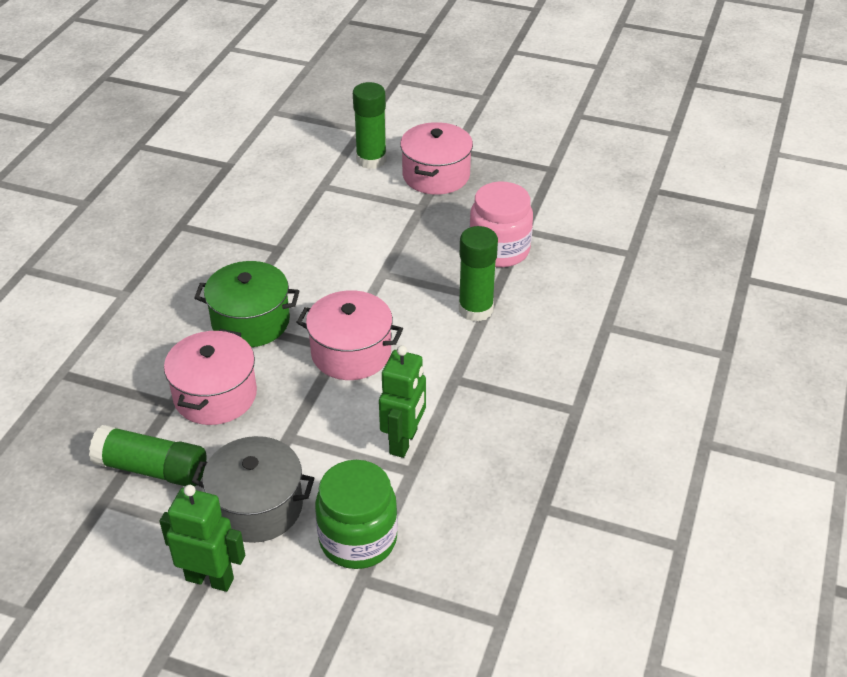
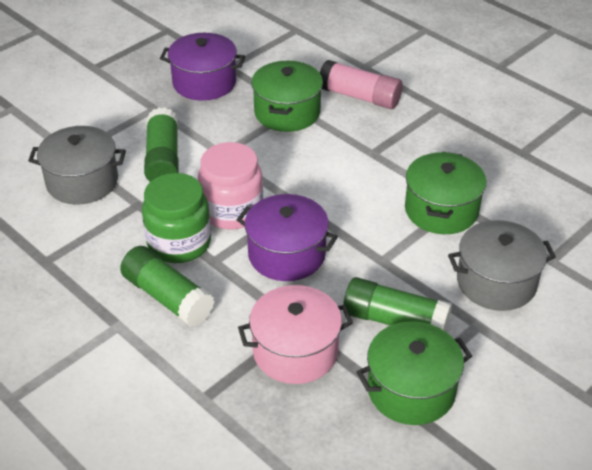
green pot: 1 -> 3
green robot: 2 -> 0
grey pot: 1 -> 2
pink glue stick: 0 -> 1
pink pot: 3 -> 1
purple pot: 0 -> 2

